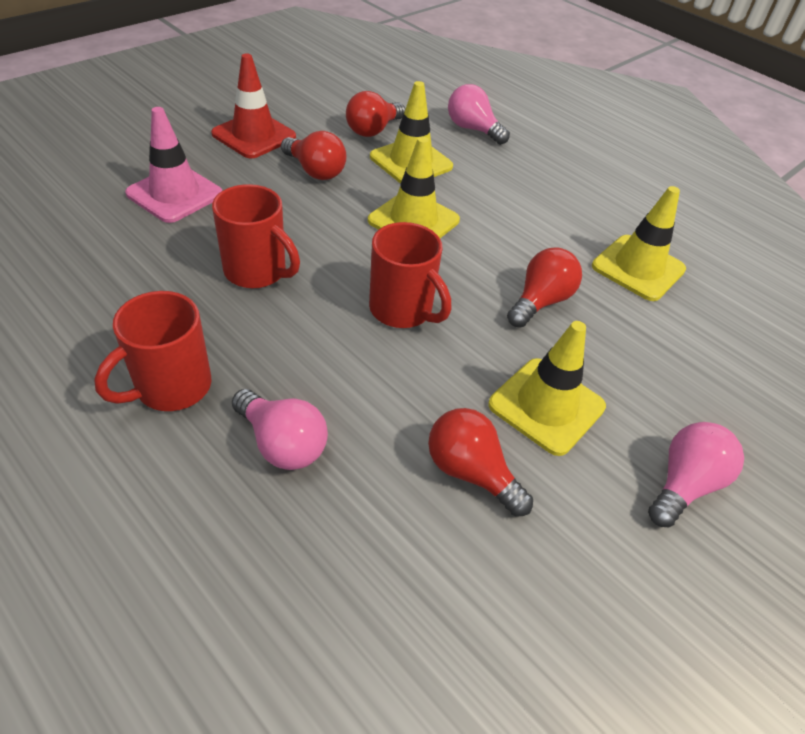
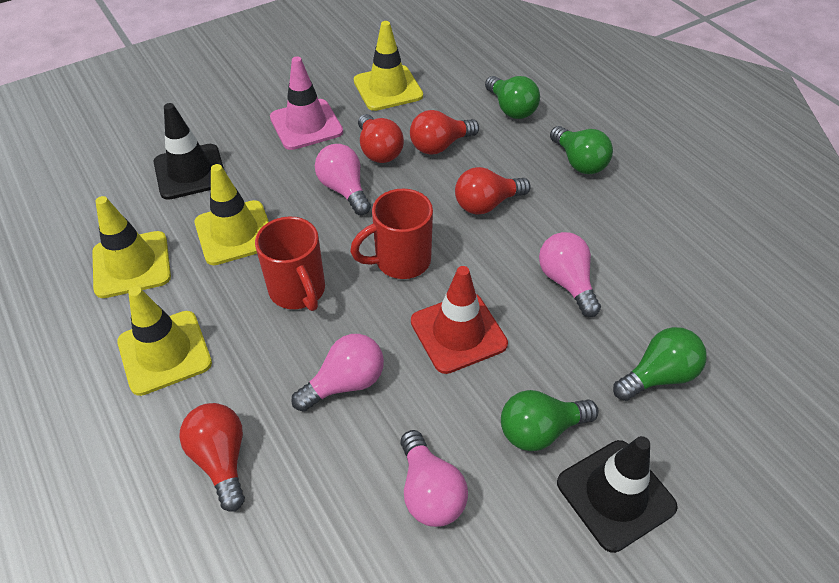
black traffic cone: 0 -> 2
green light bulb: 0 -> 4
pink light bulb: 3 -> 4
red mug: 3 -> 2

